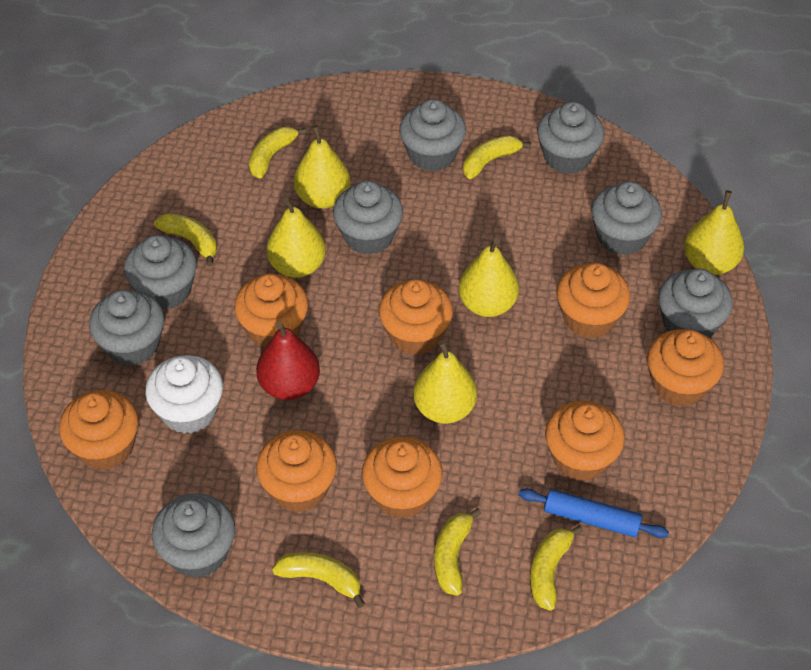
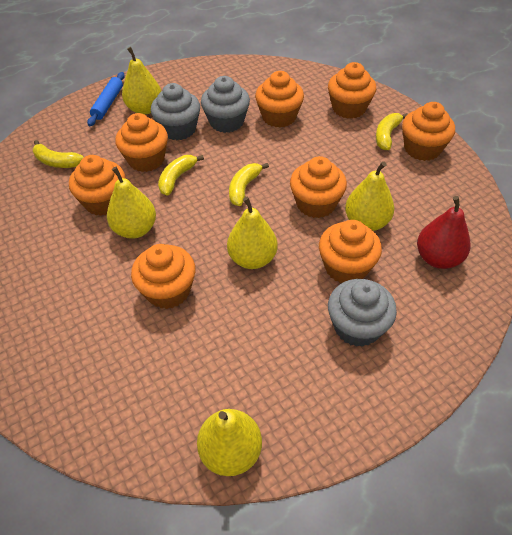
grey cupcake: 8 -> 3
white cupcake: 1 -> 0
yellow banana: 6 -> 4

